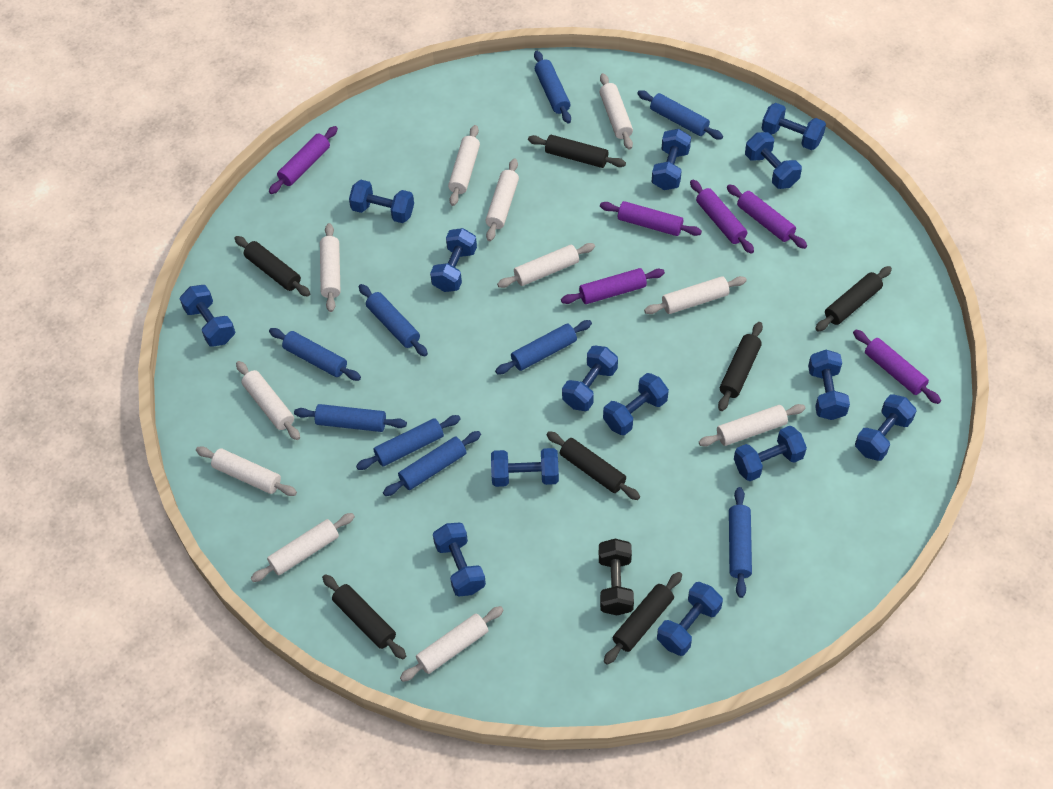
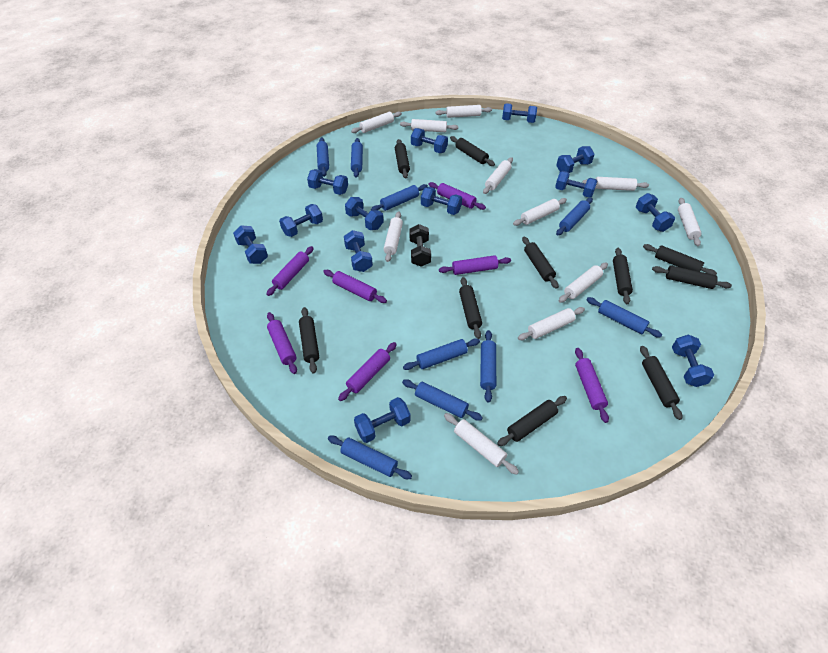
black rolling pin: 7 -> 10
blue dumbbell: 14 -> 13
purple rolling pin: 6 -> 7

